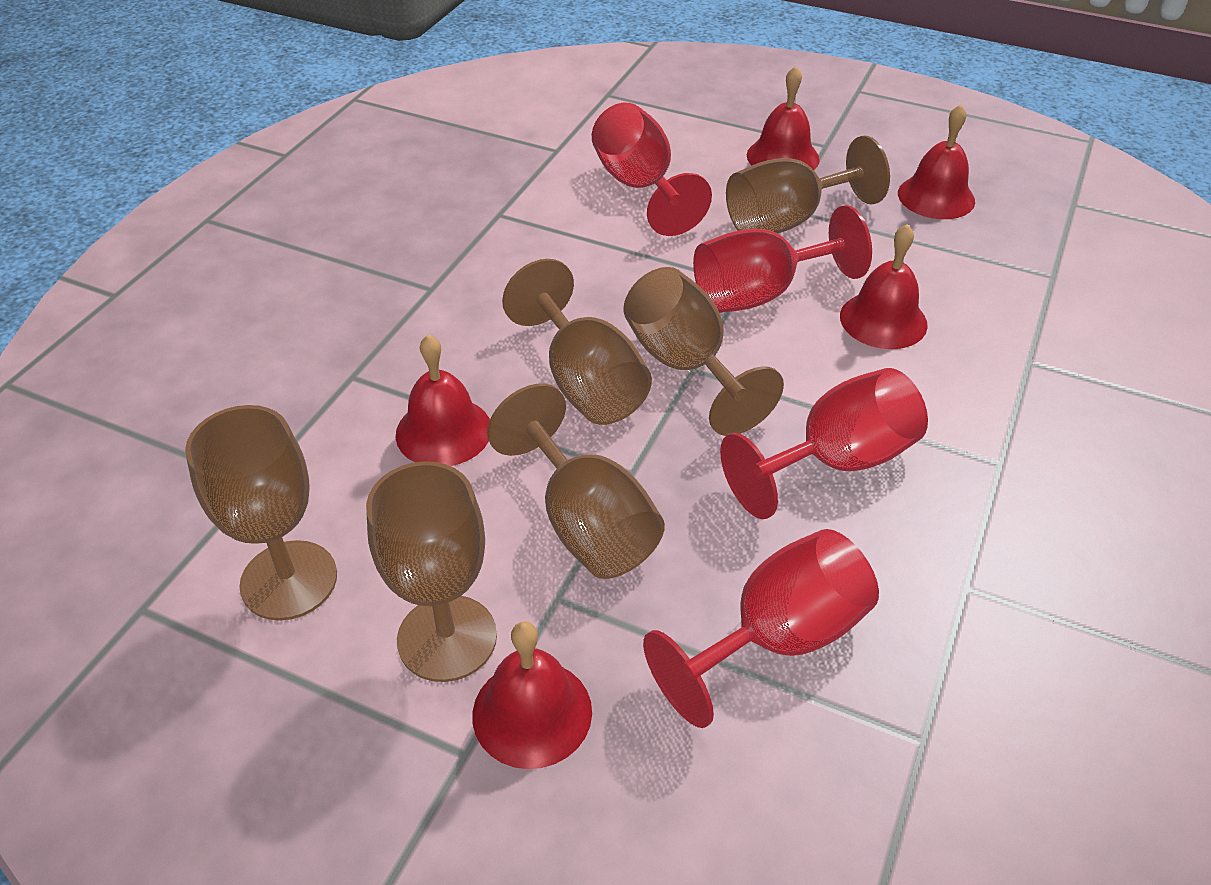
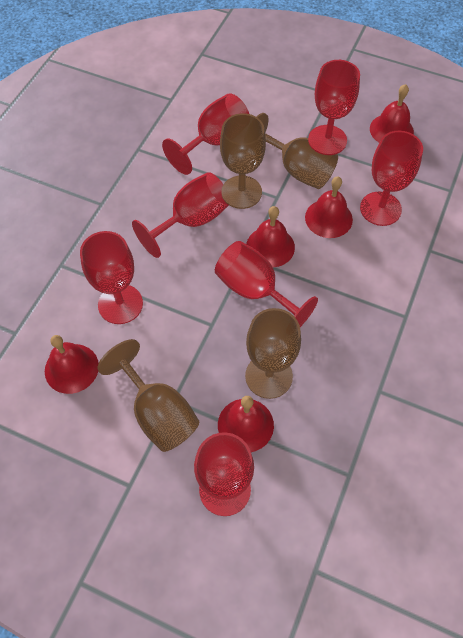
brown goblet: 6 -> 4
red goblet: 4 -> 7

